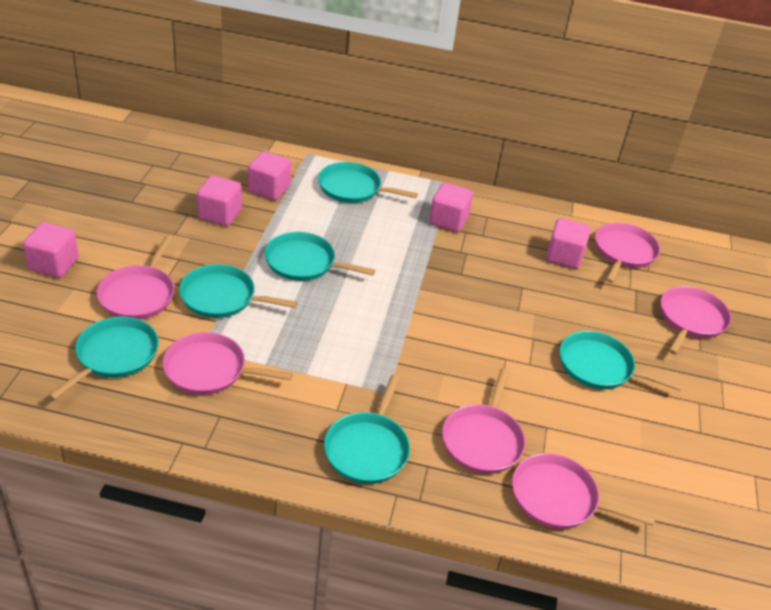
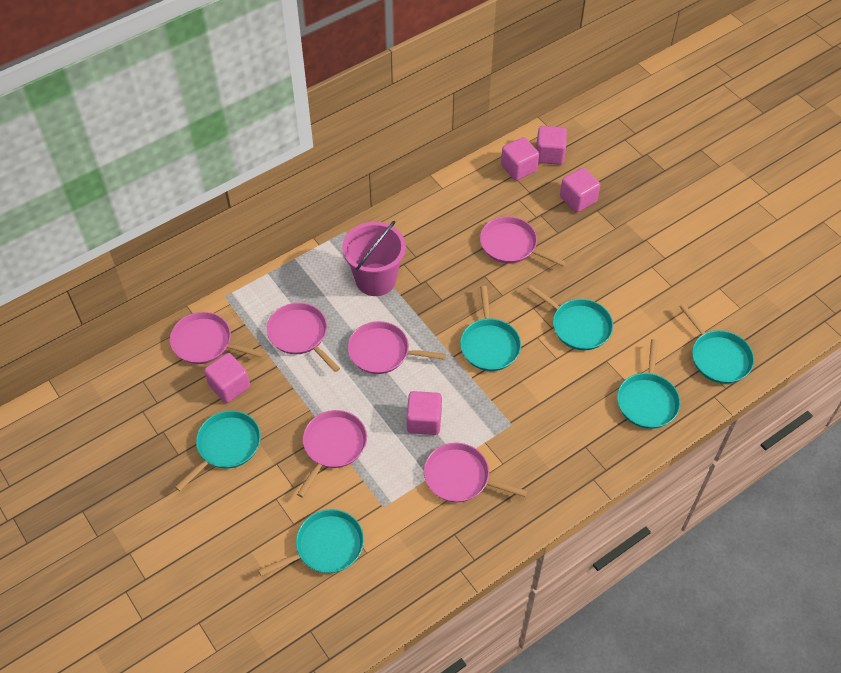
pink bucket: 0 -> 1

